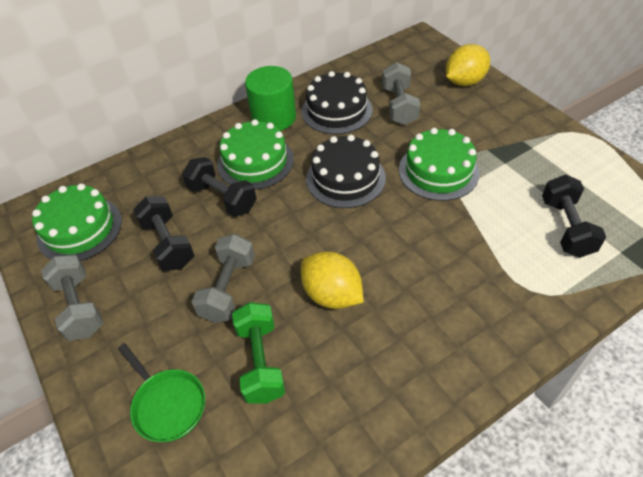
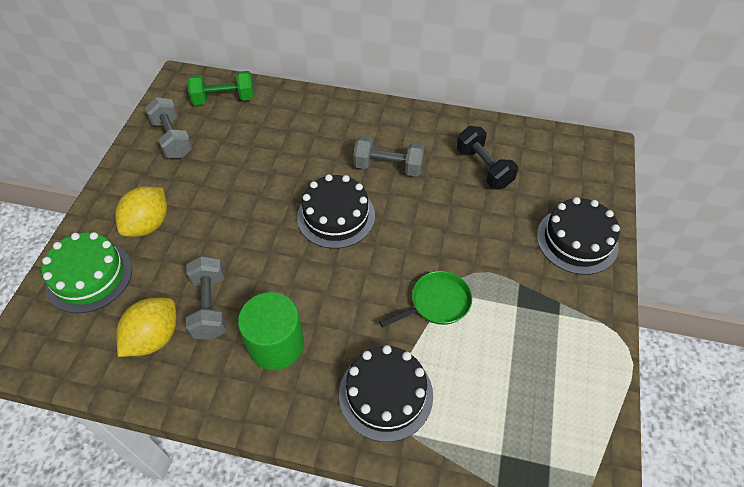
black cake: 2 -> 3
black dumbbell: 3 -> 1
green cake: 3 -> 1

